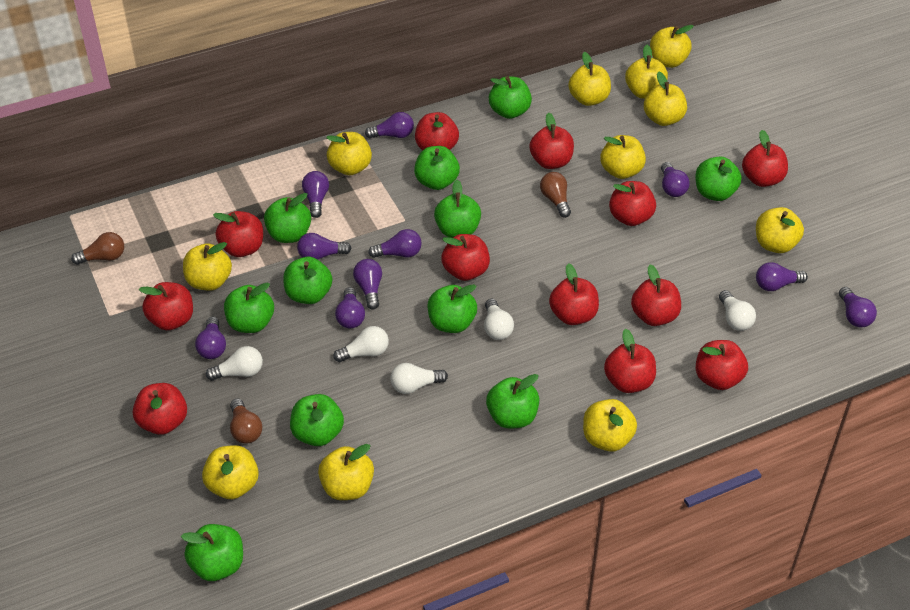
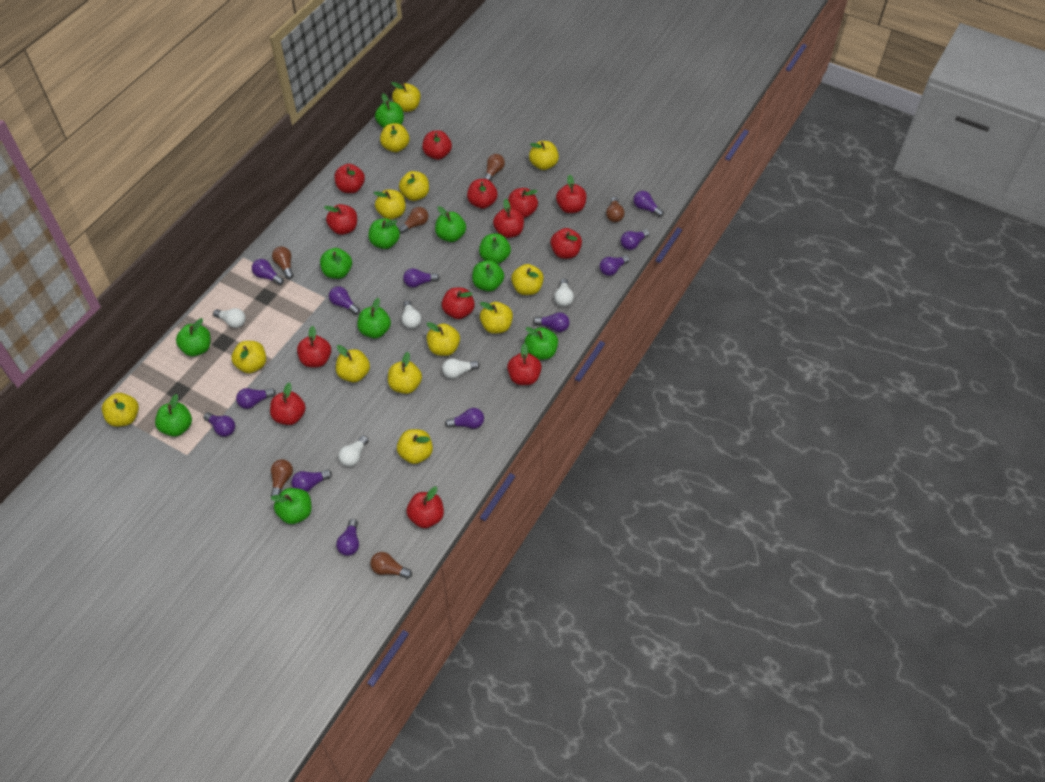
brown light bulb: 3 -> 6
purple light bulb: 10 -> 12
red apple: 12 -> 13
yellow apple: 11 -> 13

